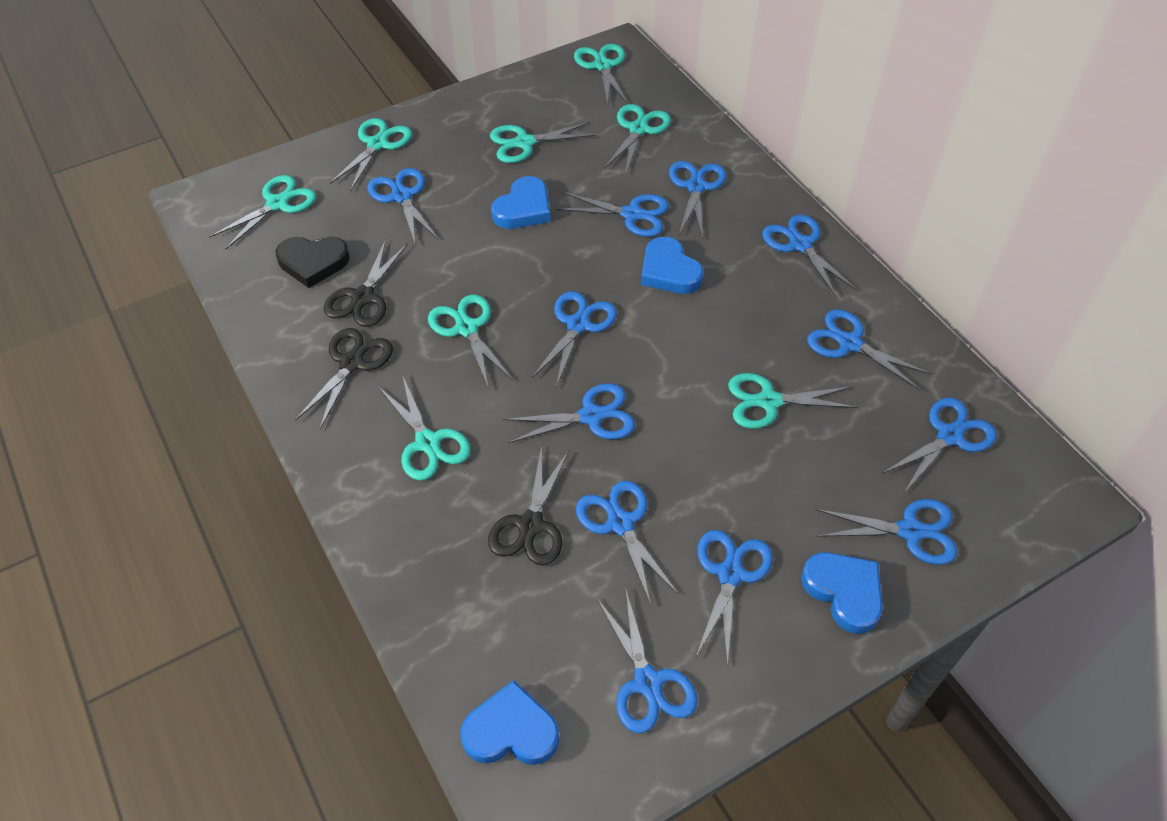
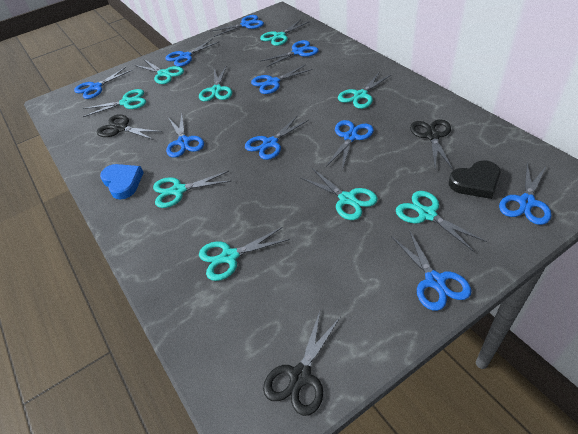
blue heart: 4 -> 1
blue scissors: 12 -> 10
turquoise scissors: 8 -> 9

